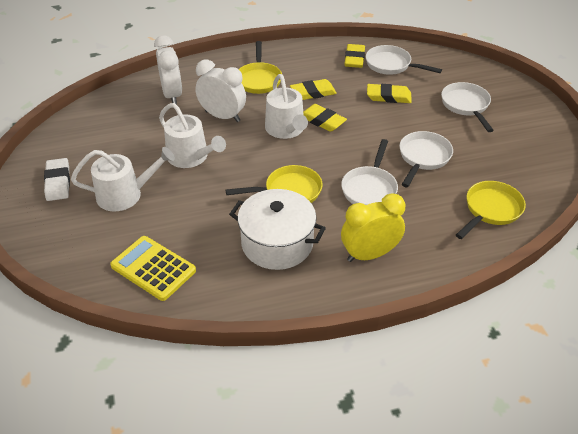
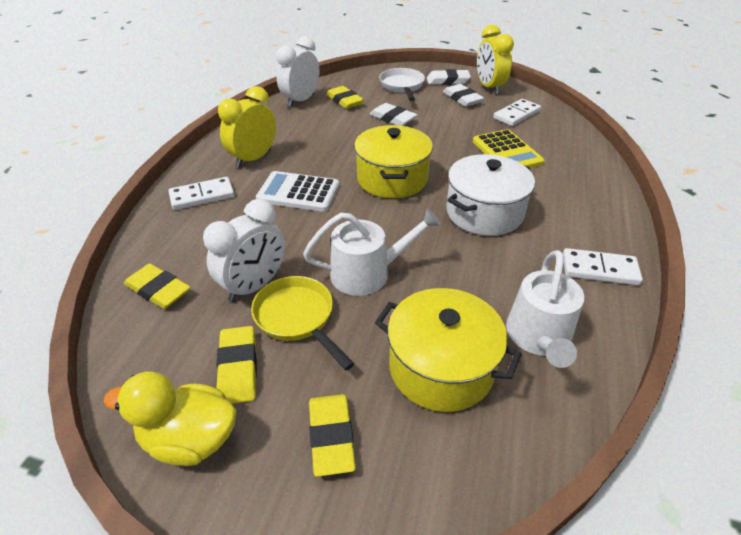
white calculator: 0 -> 1
white domino: 0 -> 3
white eraser: 1 -> 3
white pan: 4 -> 1
white watering can: 3 -> 2
yellow clock: 1 -> 2
yellow duck: 0 -> 1
yellow pan: 3 -> 1
yellow pot: 0 -> 2

